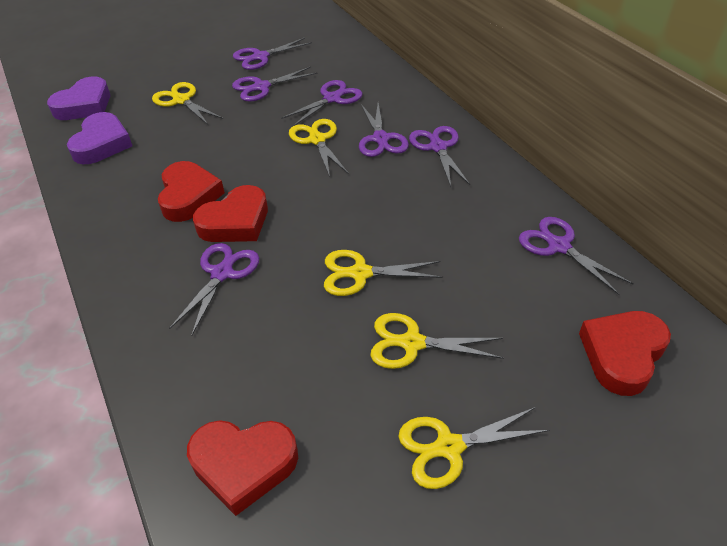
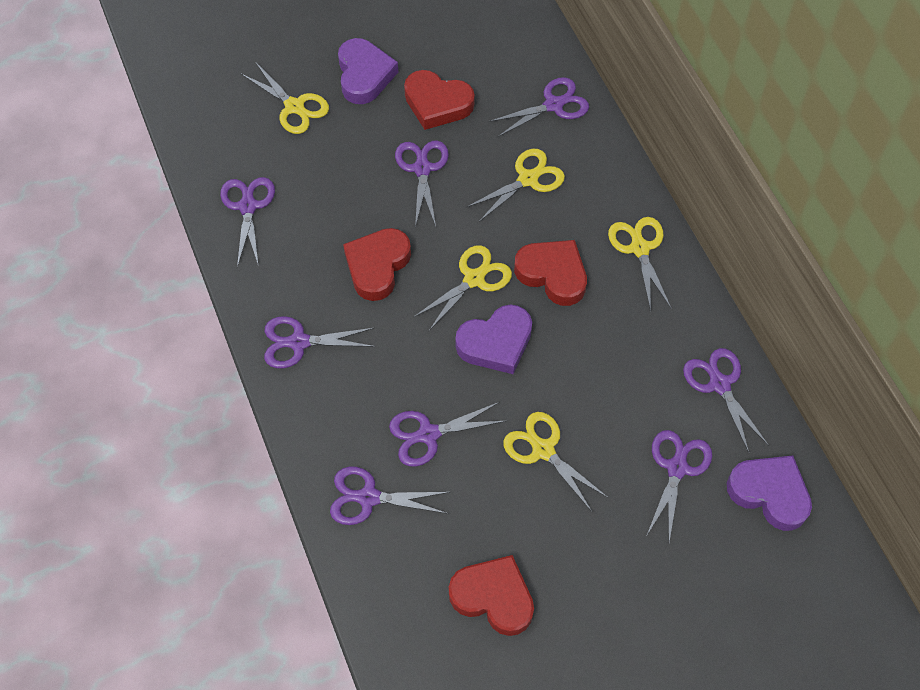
purple heart: 2 -> 3
purple scissors: 7 -> 8

